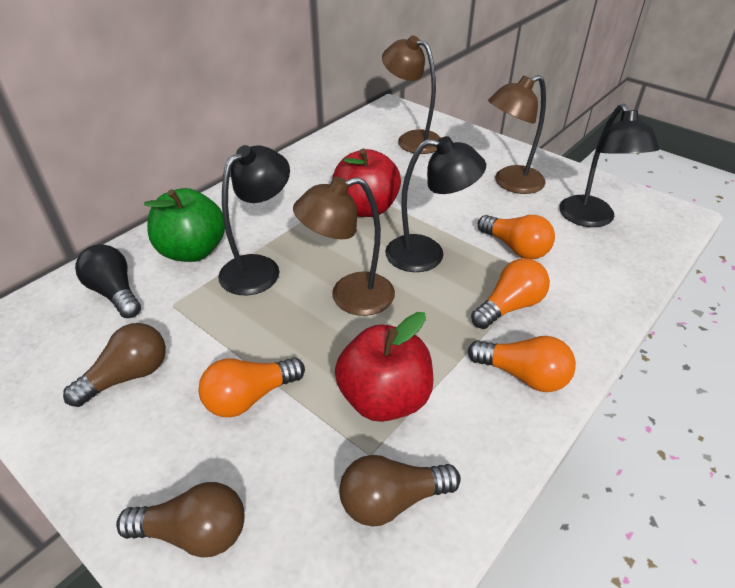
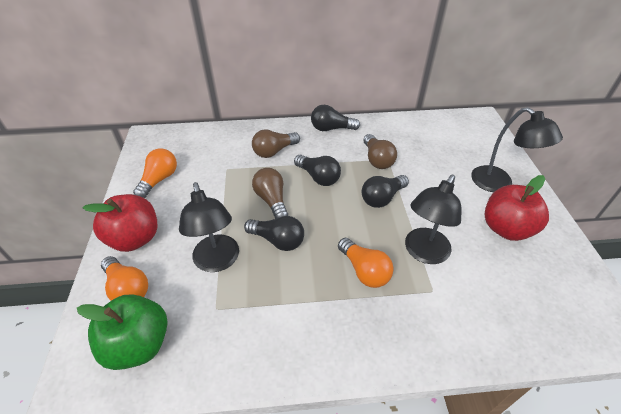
black light bulb: 1 -> 4
brown lamp: 3 -> 0
orange light bulb: 4 -> 3

